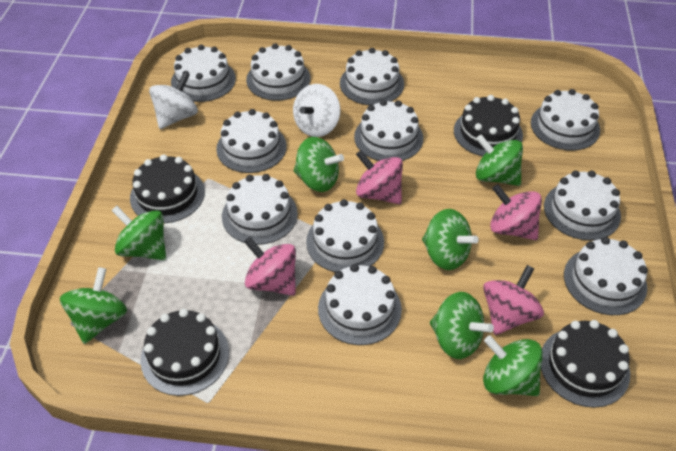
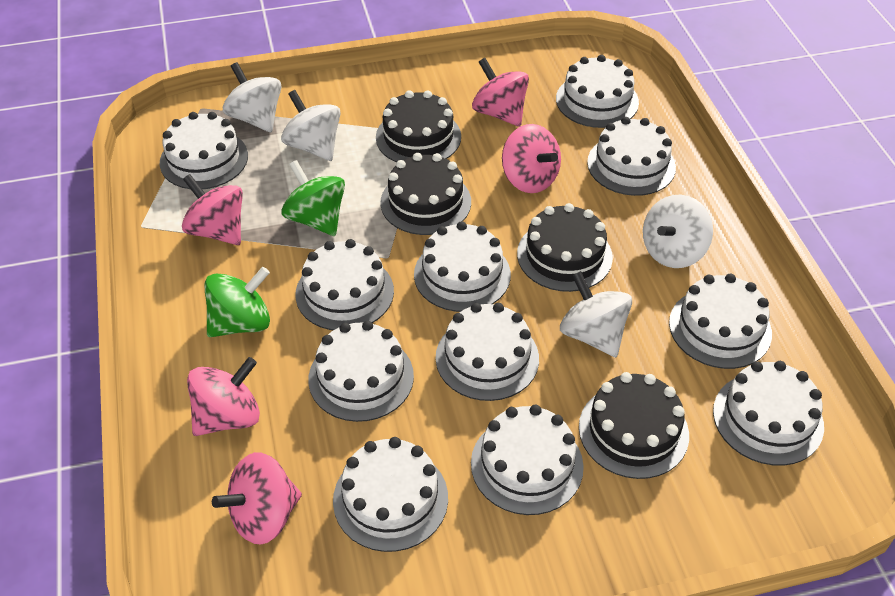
green spinning top: 7 -> 2
pink spinning top: 4 -> 5
white spinning top: 2 -> 4

